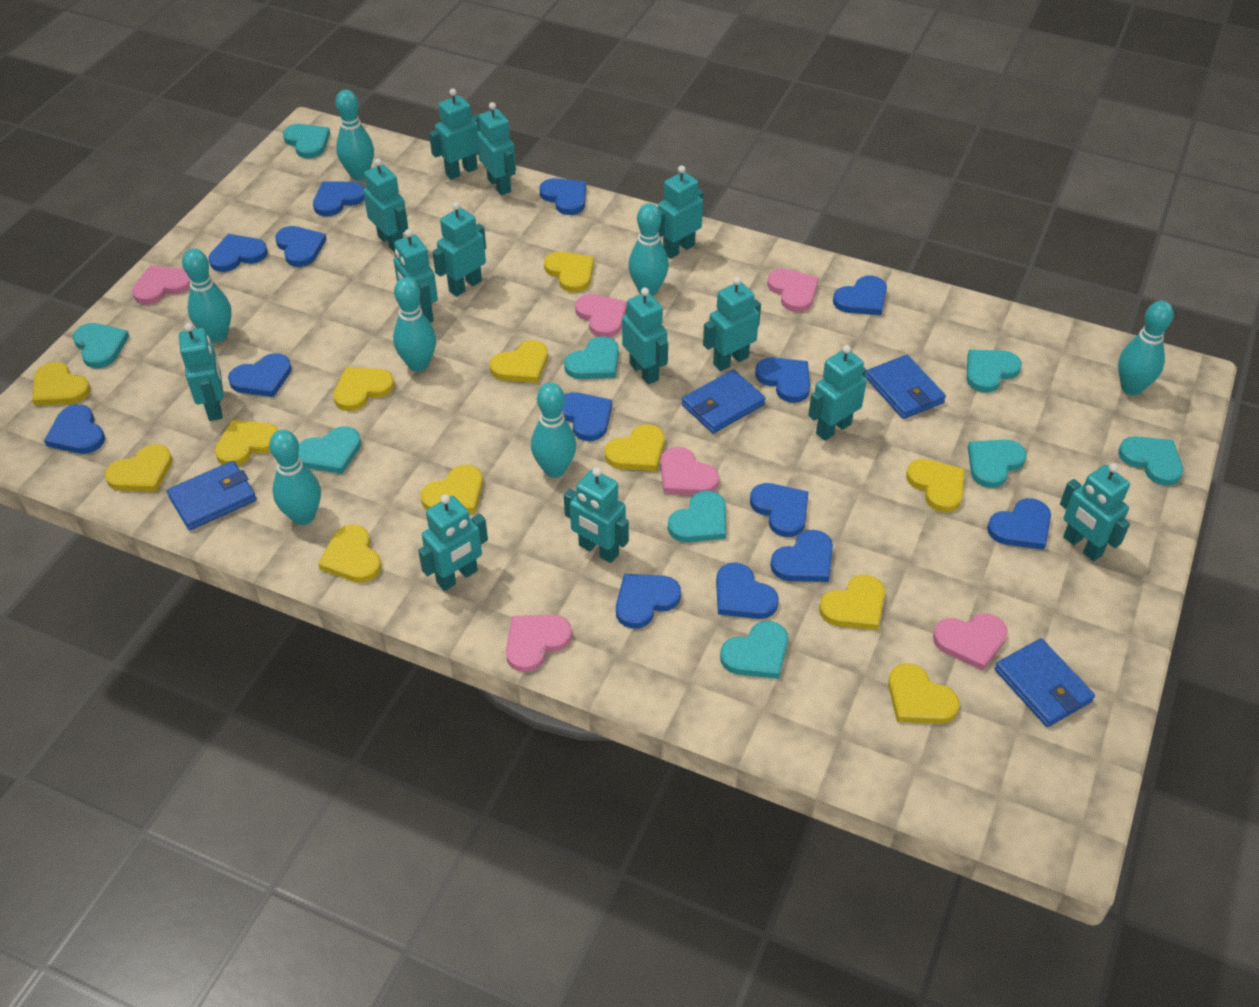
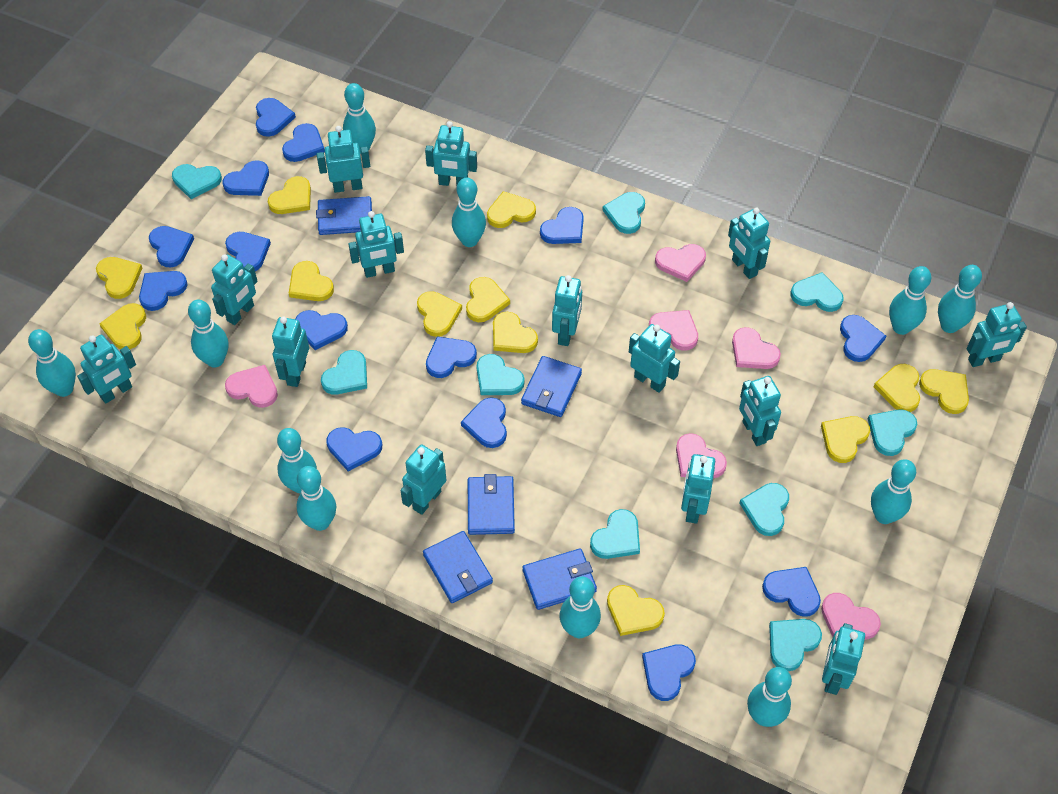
blue wallet: 4 -> 5
turquoise bowling pin: 7 -> 11
turquoise robot: 13 -> 14

